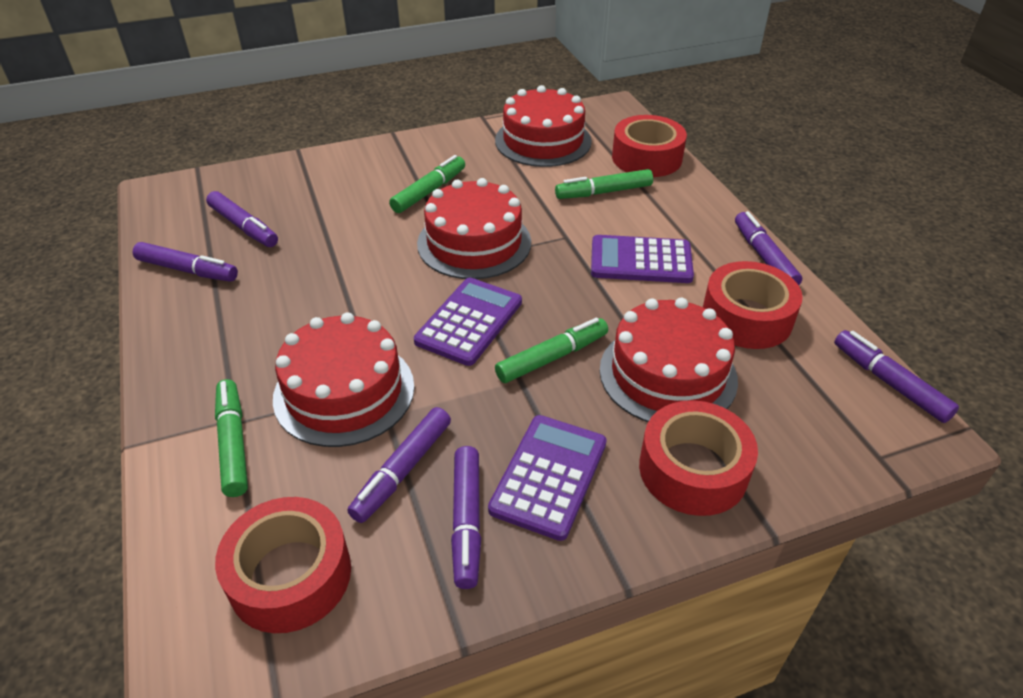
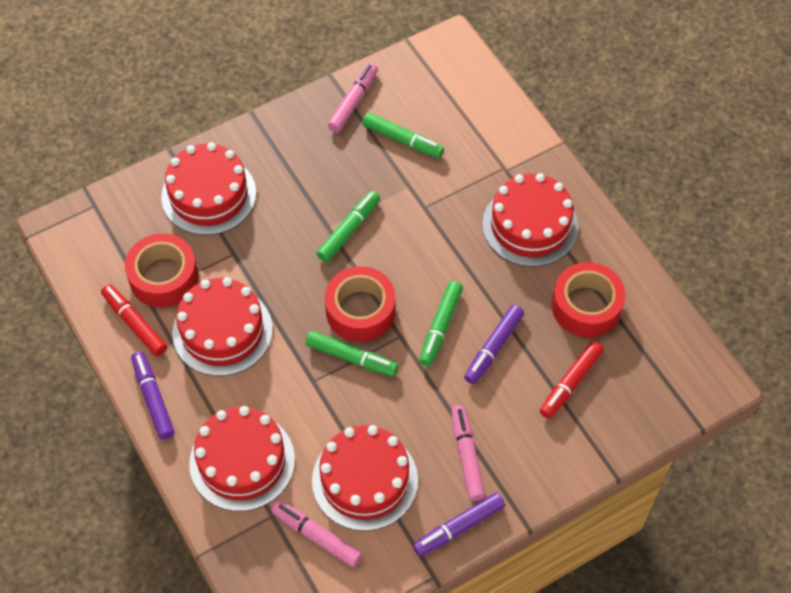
pink marker: 0 -> 3
purple calculator: 3 -> 0
purple marker: 6 -> 3
red cake: 4 -> 5
red marker: 0 -> 2
red tape: 4 -> 3

